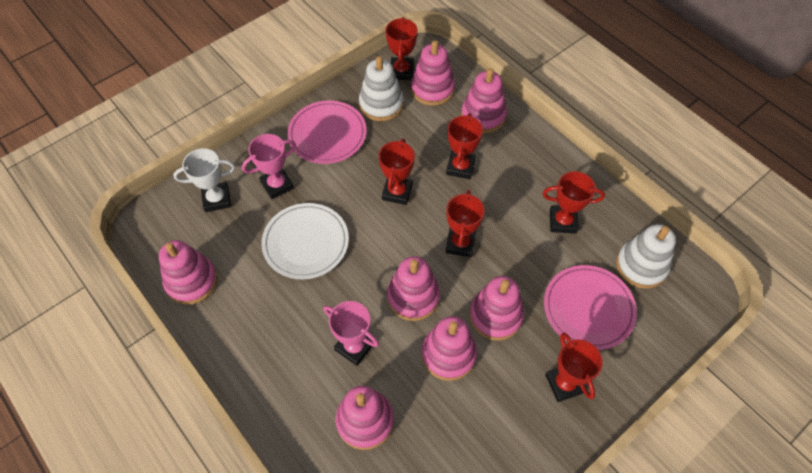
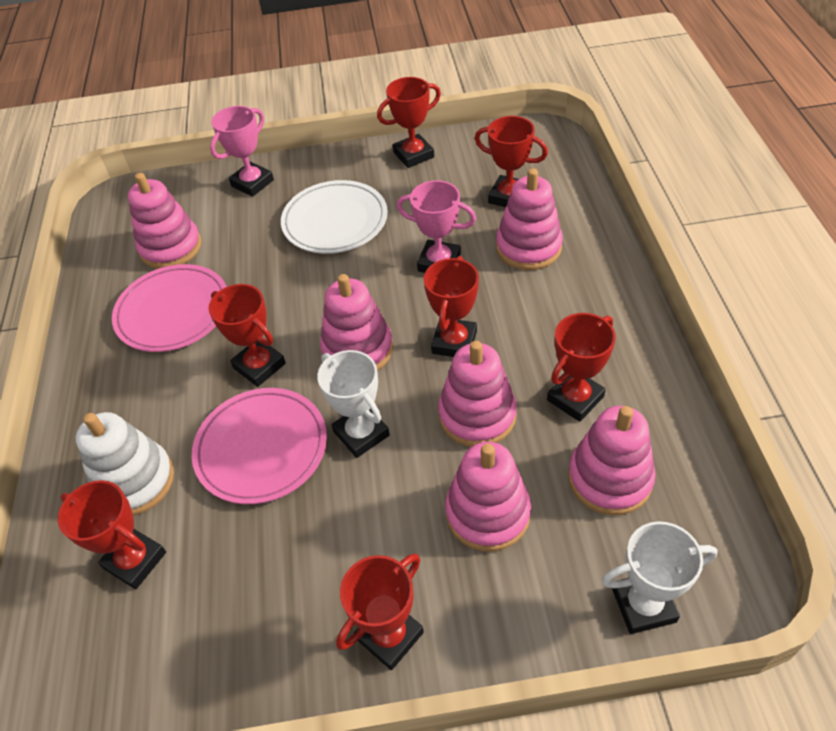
pink stacking toy: 7 -> 6
red trophy: 6 -> 7
white stacking toy: 2 -> 1
white trophy: 1 -> 2

